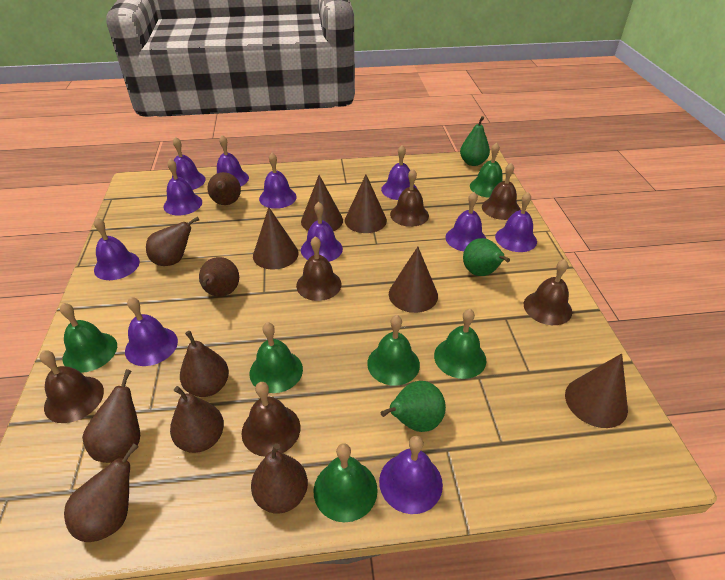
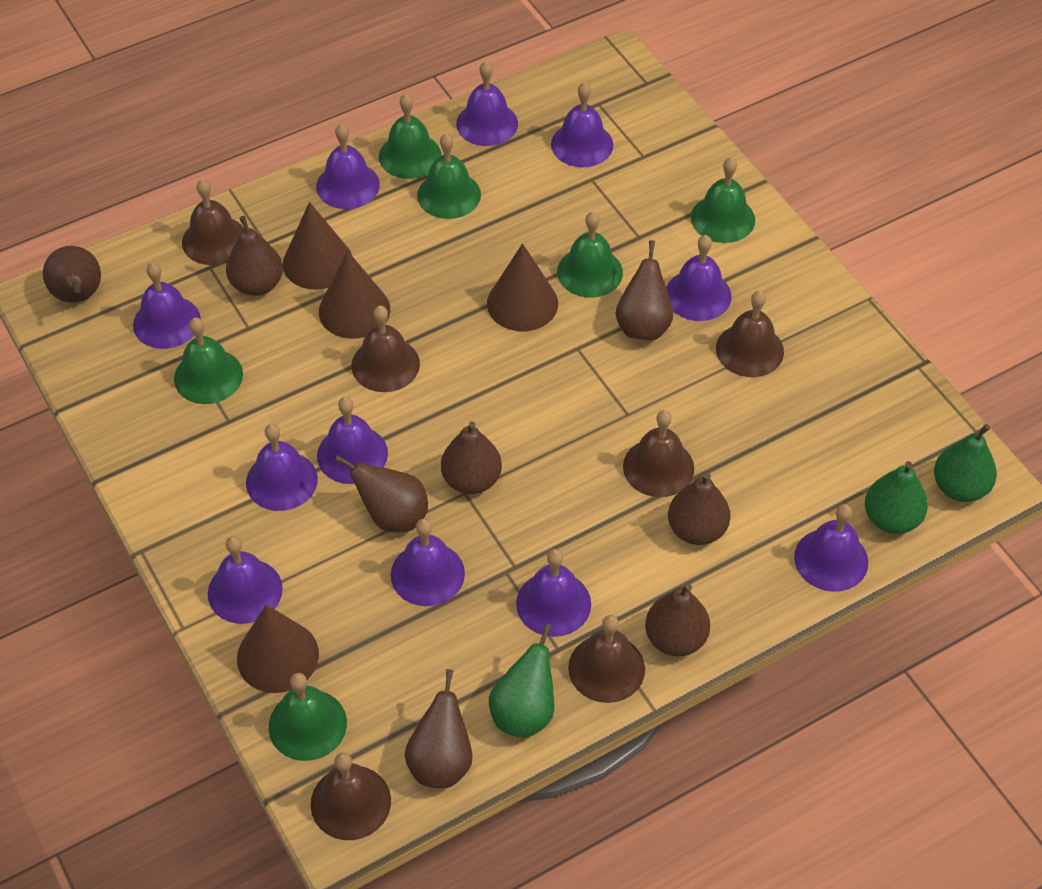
brown cone: 5 -> 4

